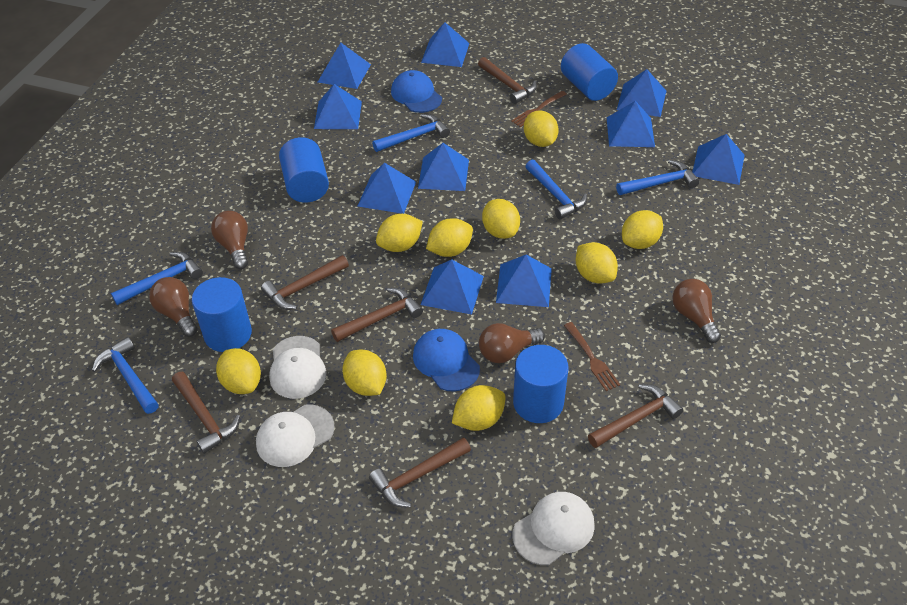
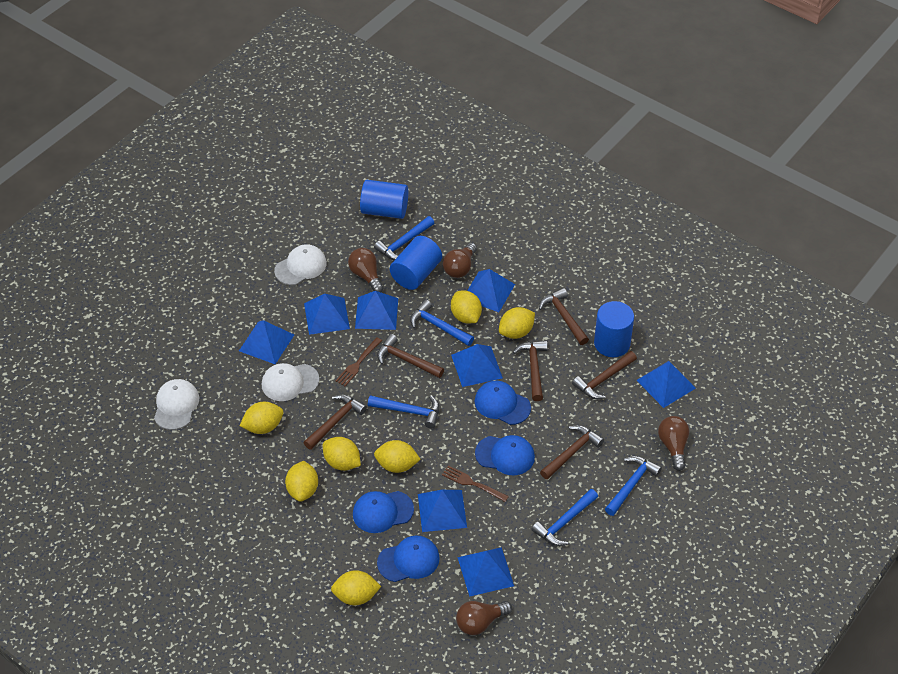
blue cap: 2 -> 4
blue cylinder: 4 -> 3
blue pyramid: 10 -> 8
yellow lemon: 9 -> 7

